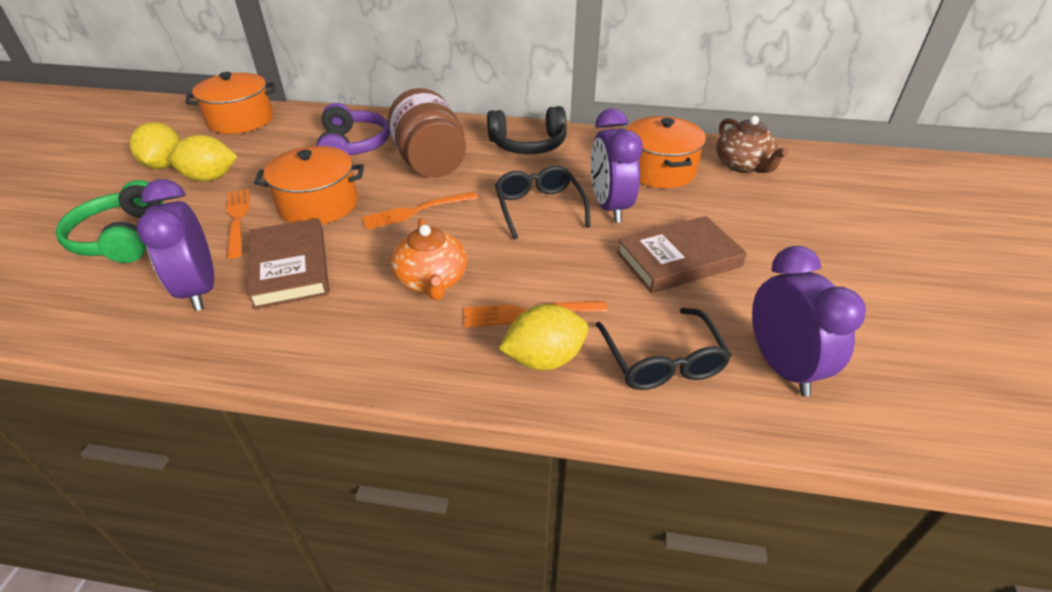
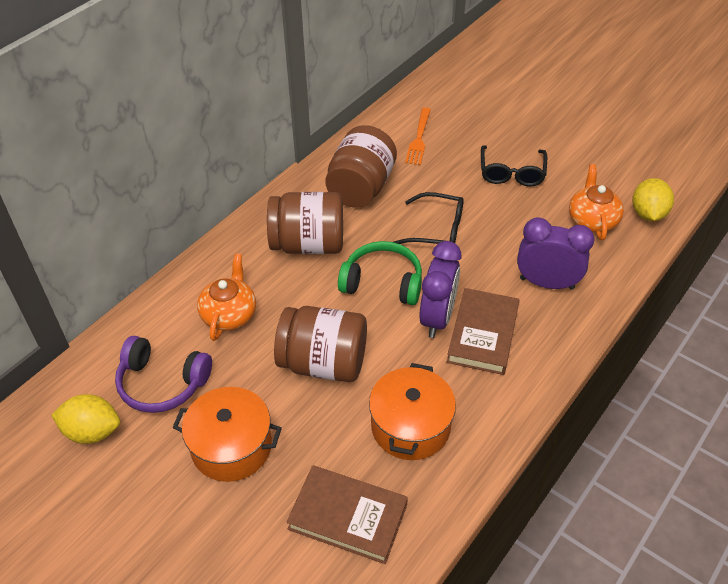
black headphones: 1 -> 0
brown jar: 1 -> 3
brown teapot: 1 -> 0
orange fork: 3 -> 1
orange pot: 3 -> 2
orange teapot: 1 -> 2
purple clock: 3 -> 2
yellow lemon: 3 -> 2

